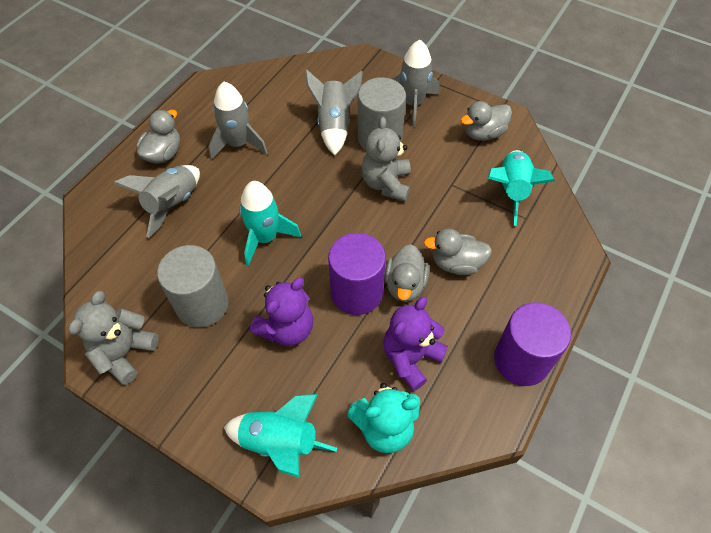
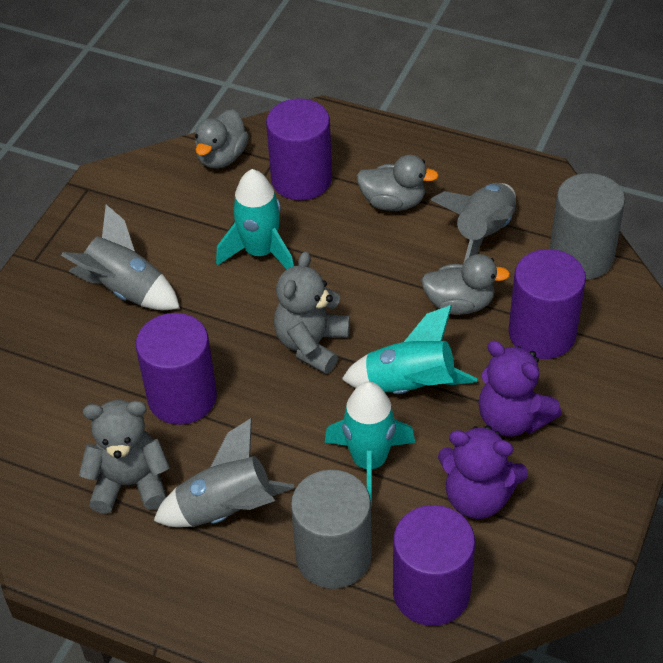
grey duck: 4 -> 3
grey rocket: 4 -> 3
purple cylinder: 2 -> 4
turquoise teddy bear: 1 -> 0

